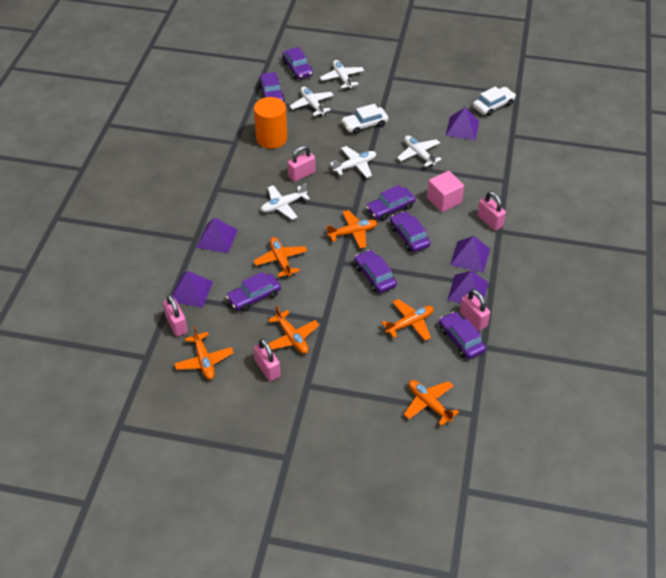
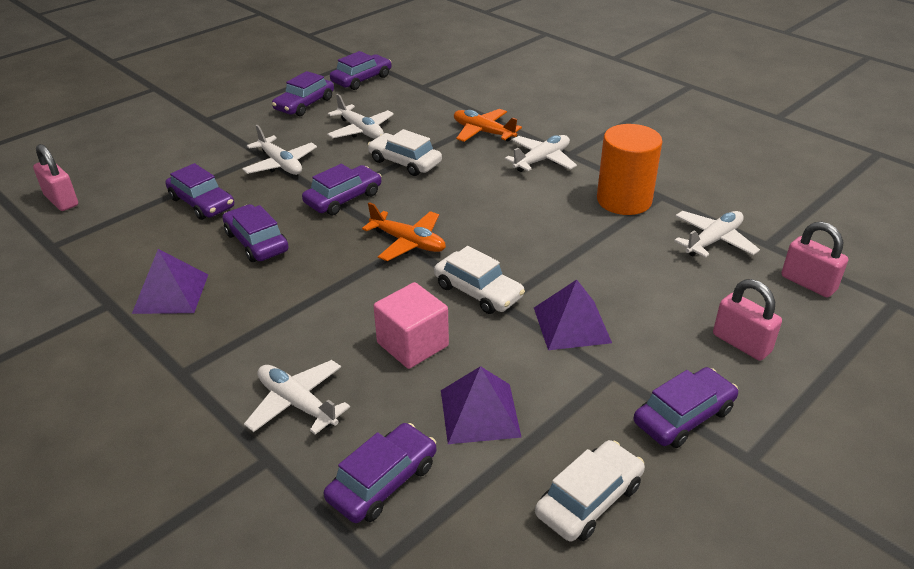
orange plane: 6 -> 2
pink padlock: 5 -> 3
purple pyramid: 5 -> 3
white car: 2 -> 3

